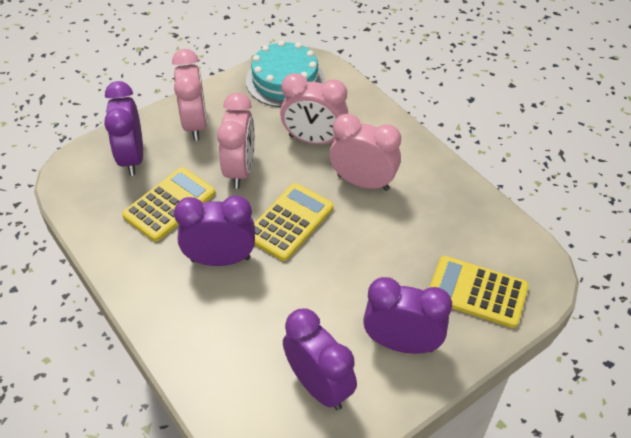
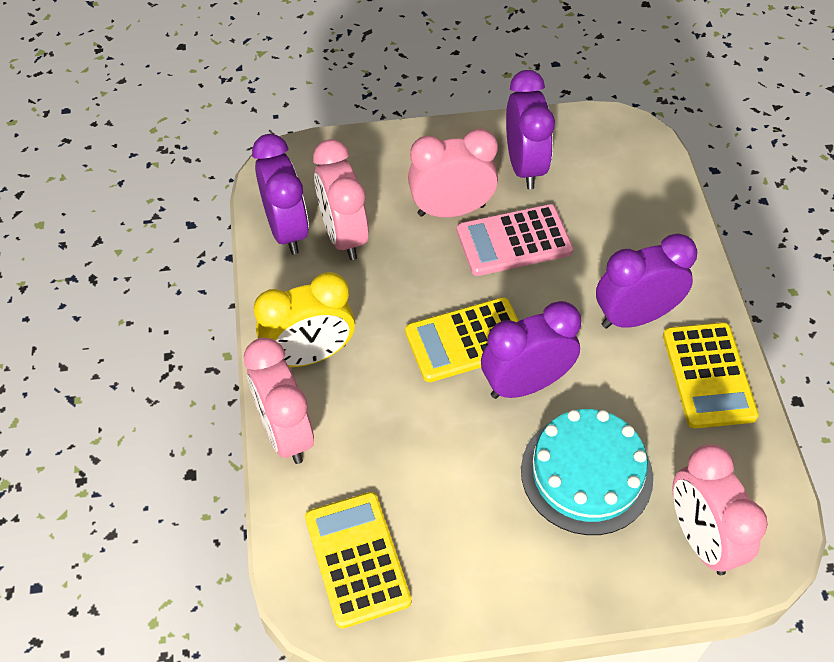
pink calculator: 0 -> 1
yellow clock: 0 -> 1

